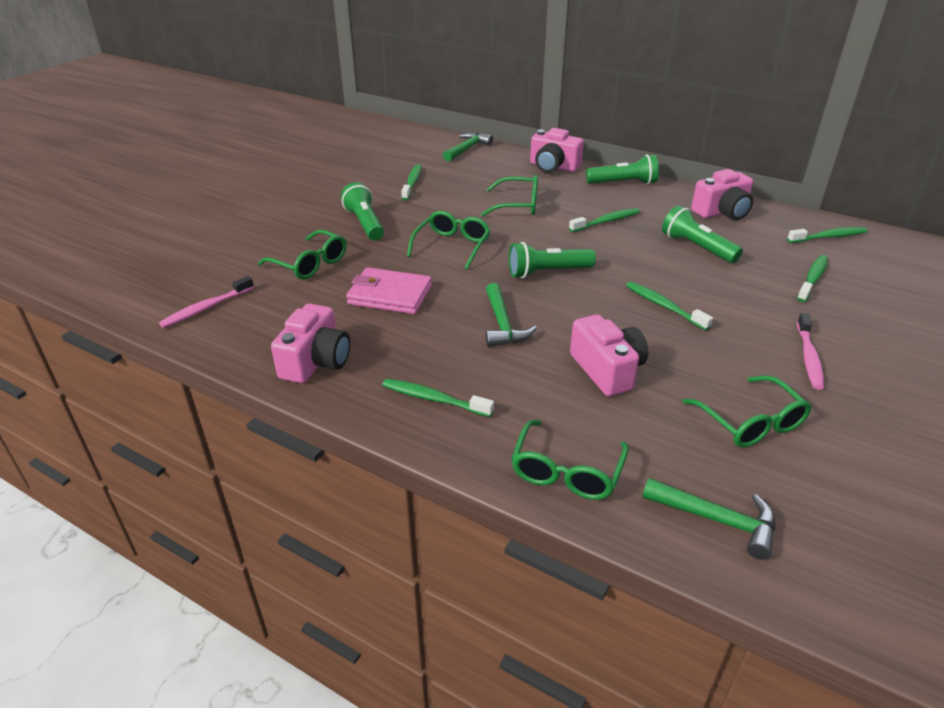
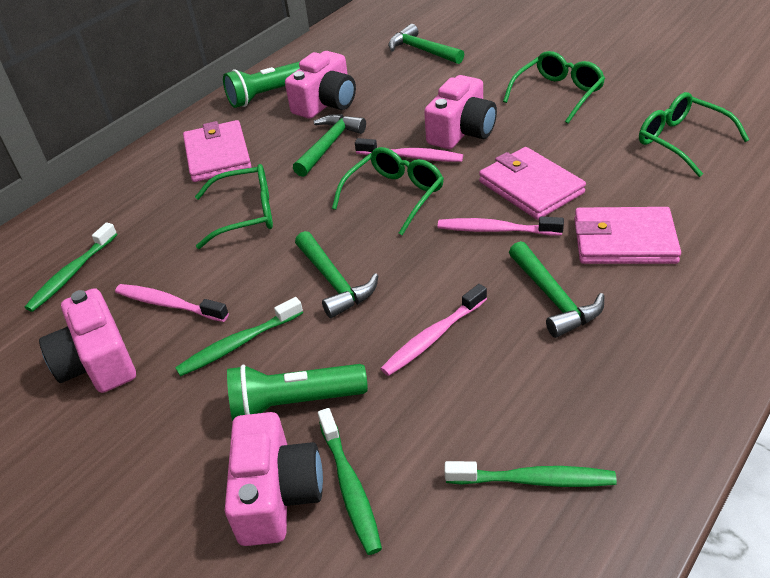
green flashlight: 4 -> 2
green glasses: 5 -> 4
green hammer: 3 -> 4
green toothbrush: 6 -> 4
pink toothbrush: 2 -> 4
pink wallet: 1 -> 3

